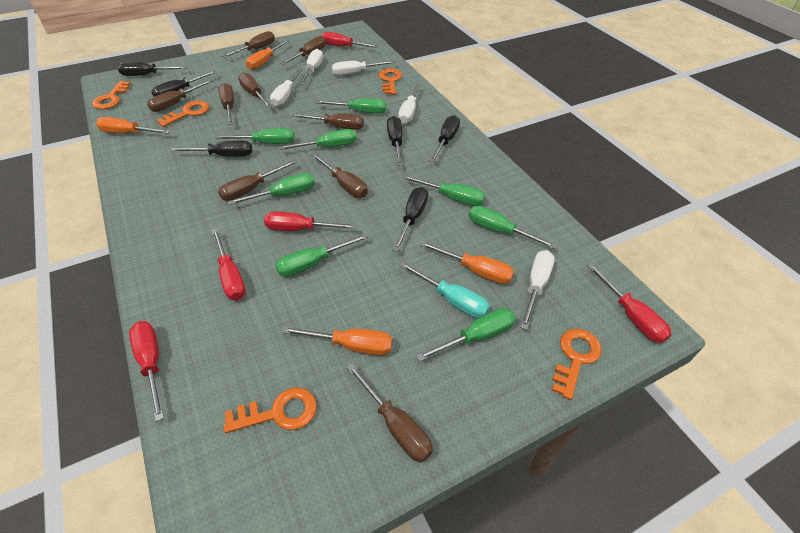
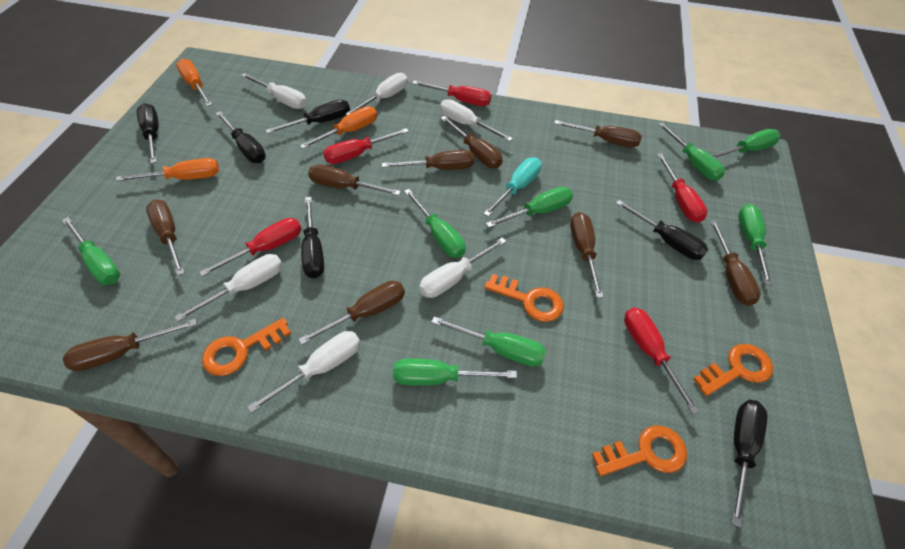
orange key: 5 -> 4
orange screwdriver: 4 -> 3
white screwdriver: 5 -> 6

